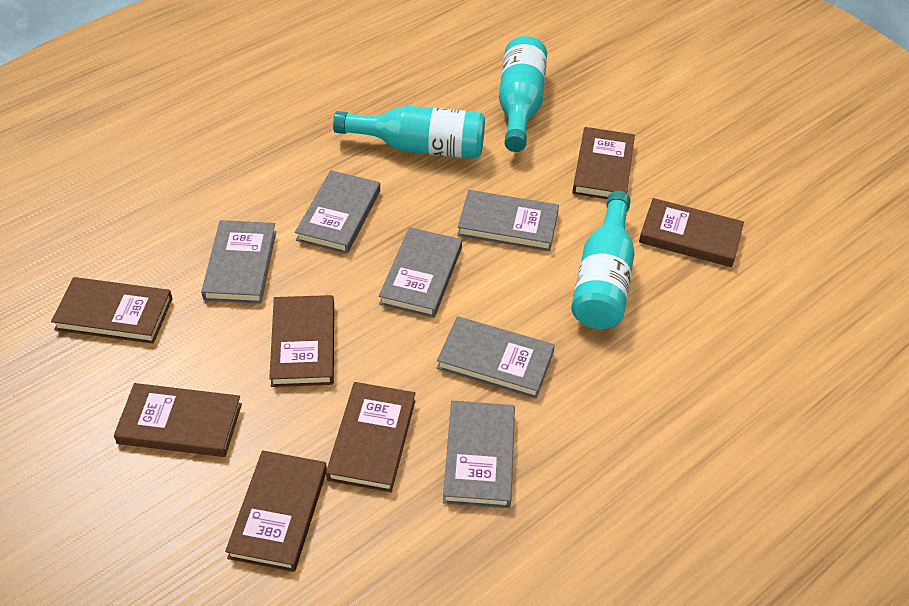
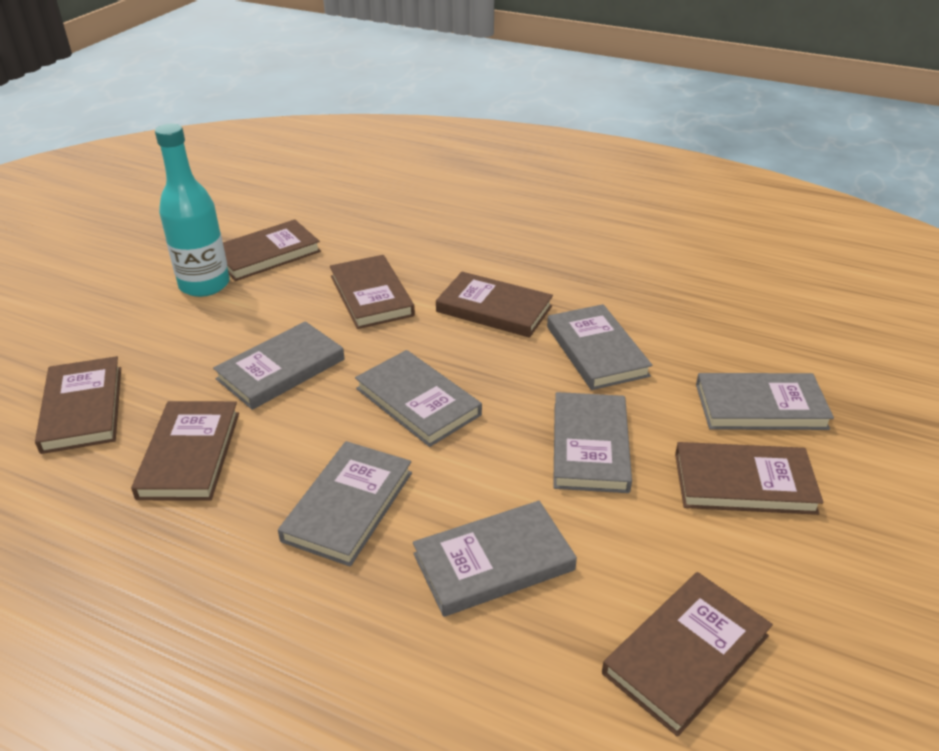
grey book: 6 -> 7
turquoise bottle: 3 -> 1

